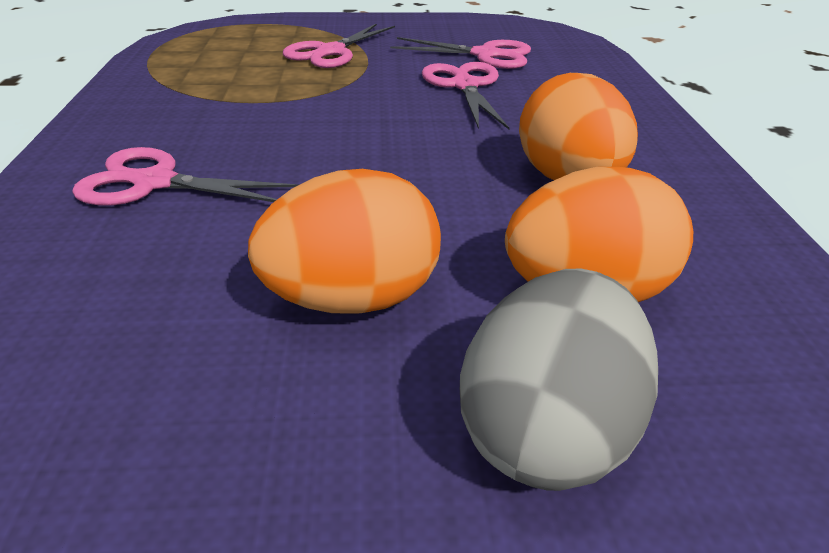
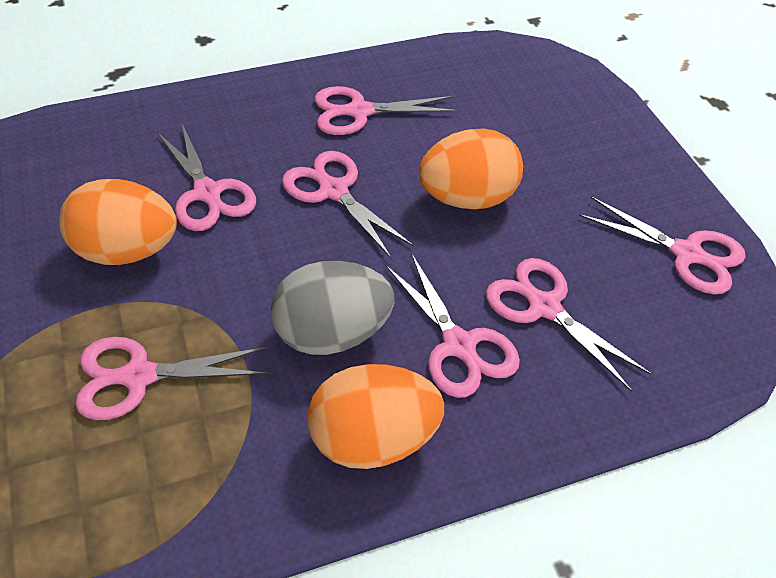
pink scissors: 4 -> 7

